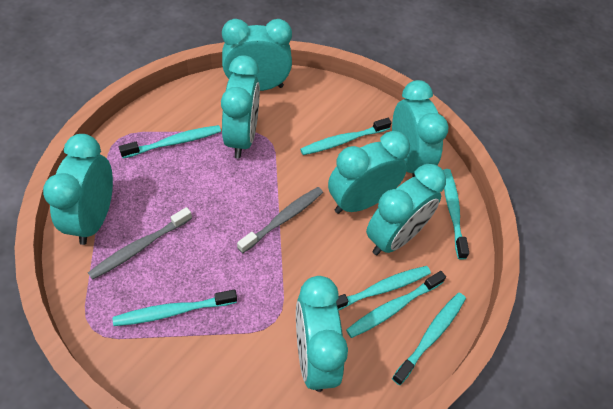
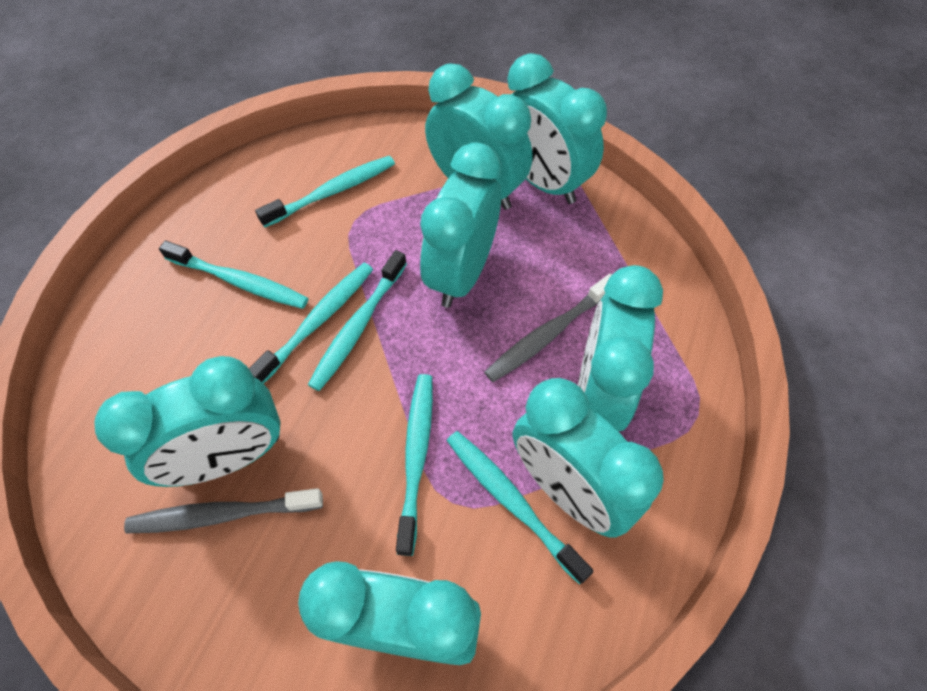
turquoise toothbrush: 7 -> 6

